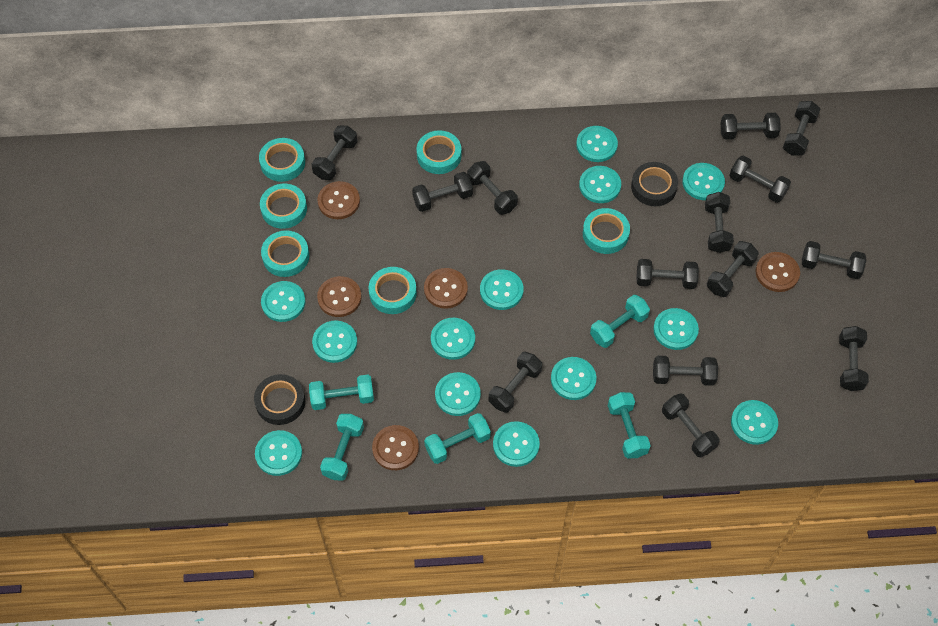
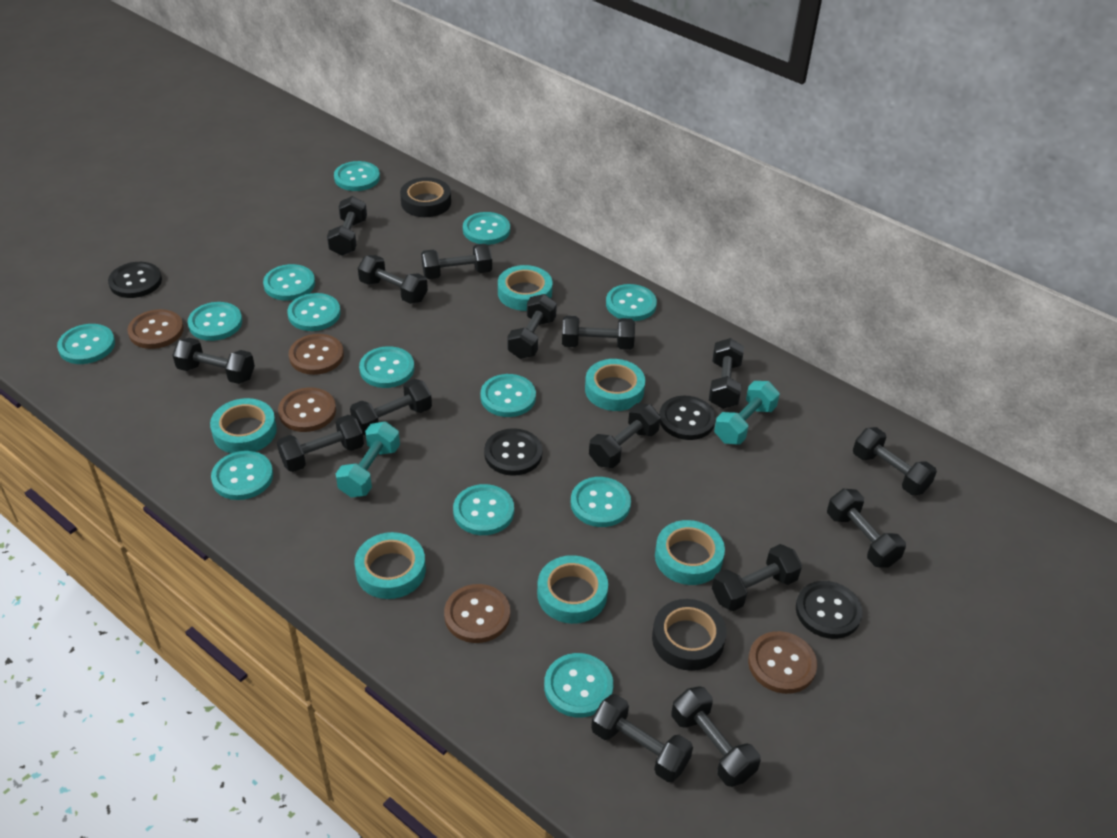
black button: 0 -> 4
black dumbbell: 14 -> 15
turquoise dumbbell: 5 -> 2

